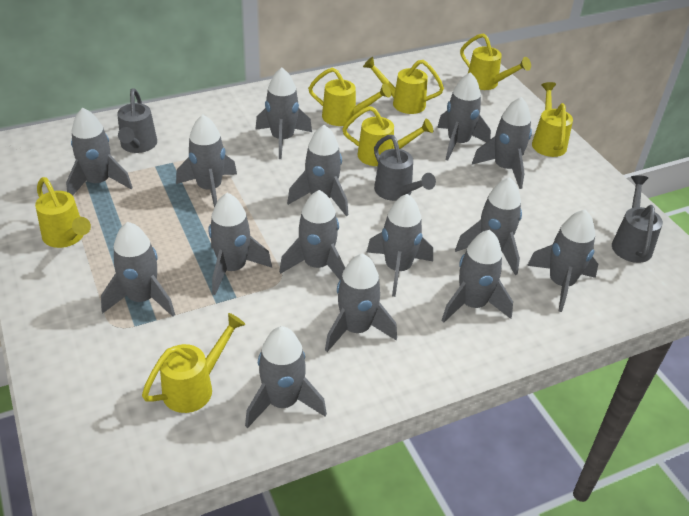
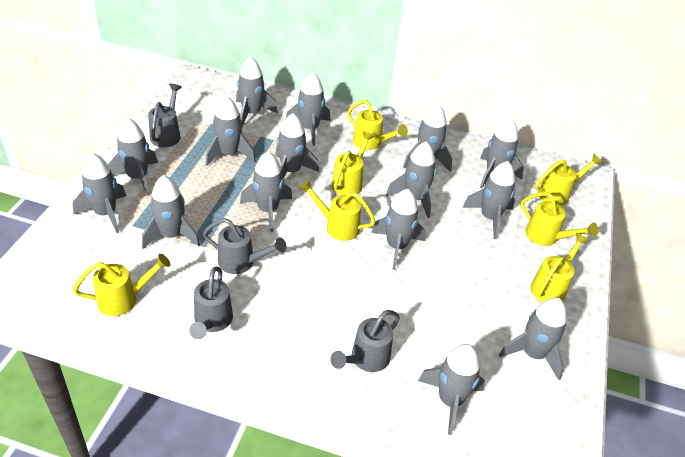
grey watering can: 3 -> 4

